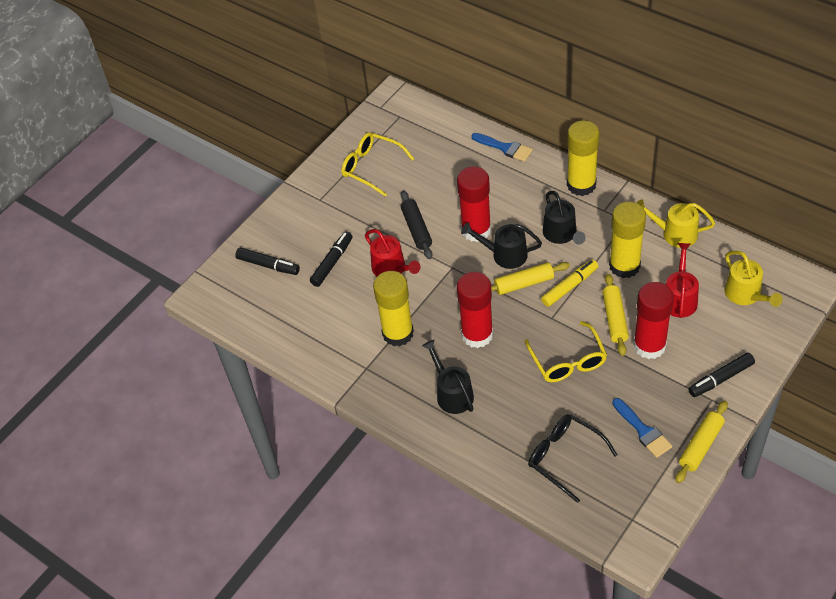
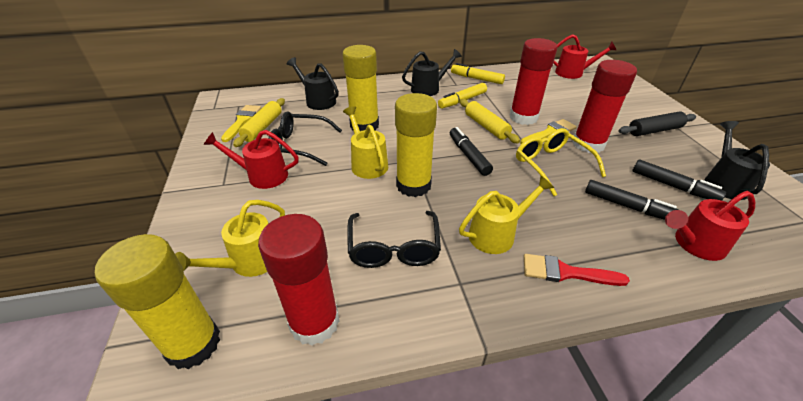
black glasses: 1 -> 2
blue brush: 2 -> 0
red brush: 0 -> 1
red watering can: 2 -> 3
yellow brush: 0 -> 2
yellow glasses: 2 -> 1
yellow marker: 1 -> 2
yellow rolling pin: 3 -> 2
yellow watering can: 2 -> 3

